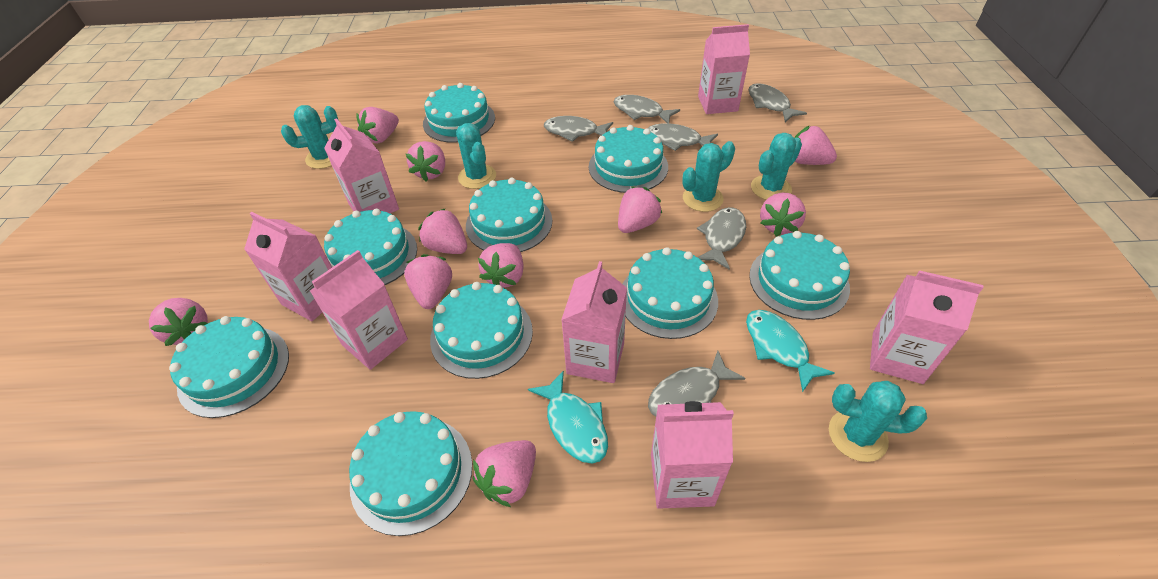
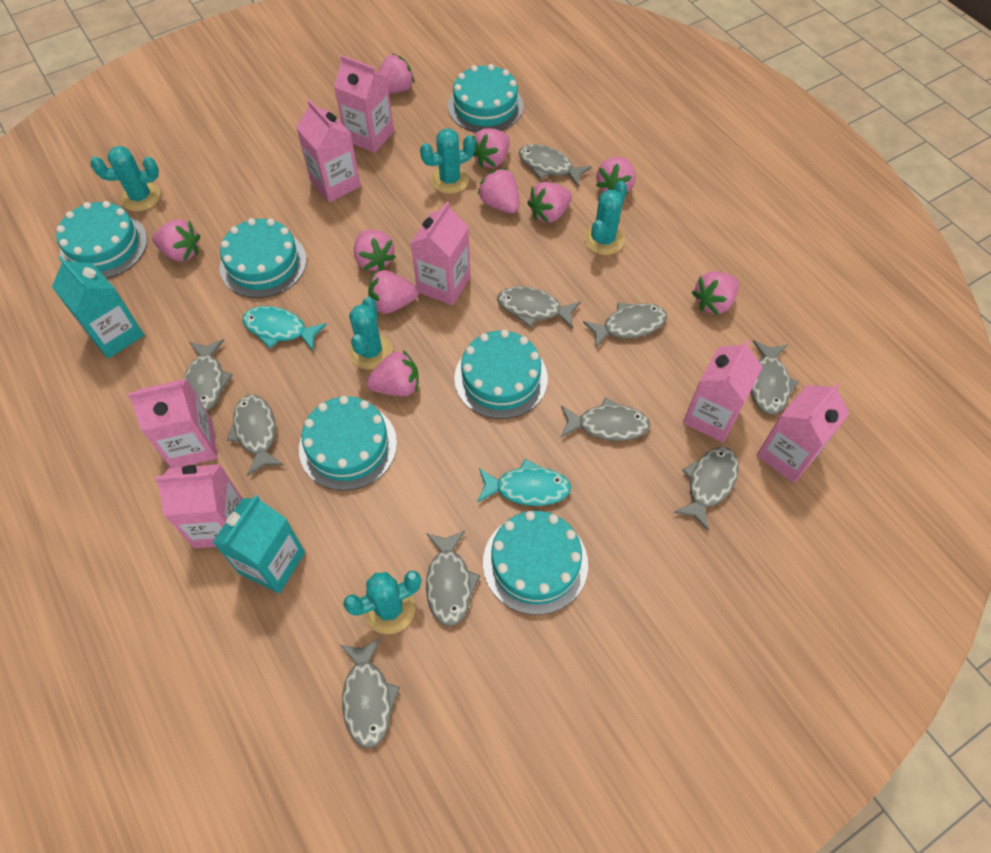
grey fish: 6 -> 10
turquoise cake: 9 -> 6
turquoise carton: 0 -> 2

